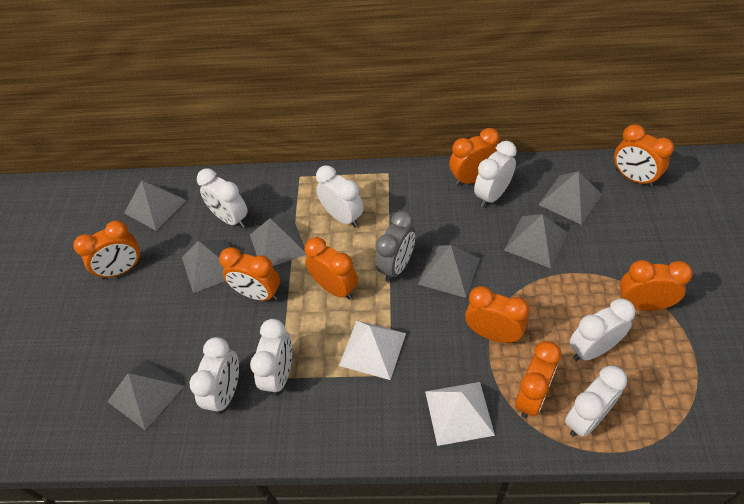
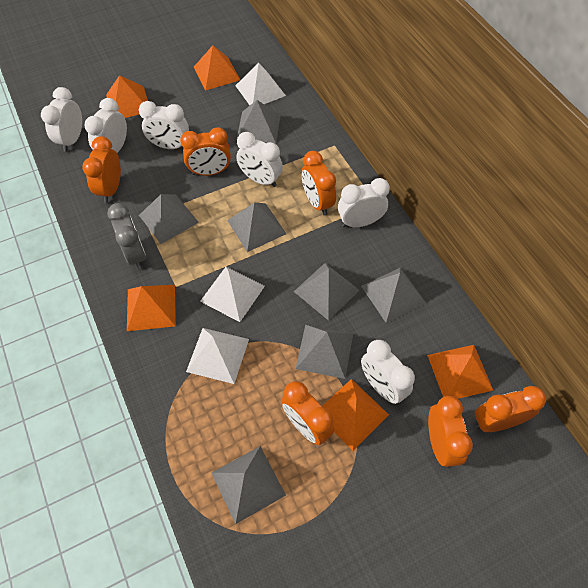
orange clock: 8 -> 6
orange pyramid: 0 -> 5
white clock: 7 -> 6
white pyramid: 2 -> 3

